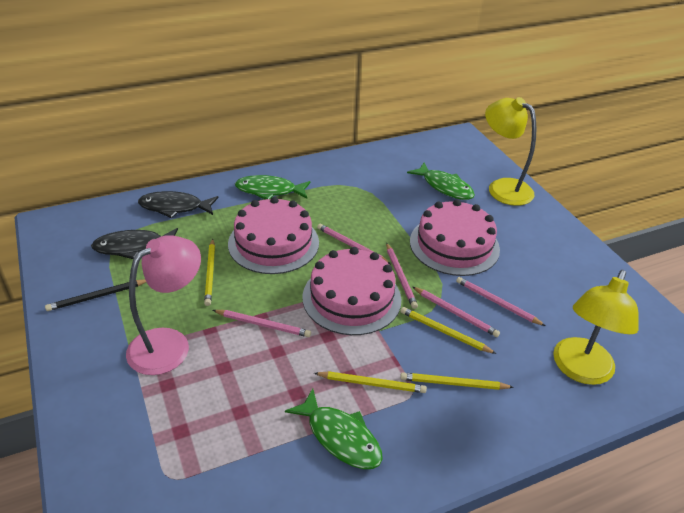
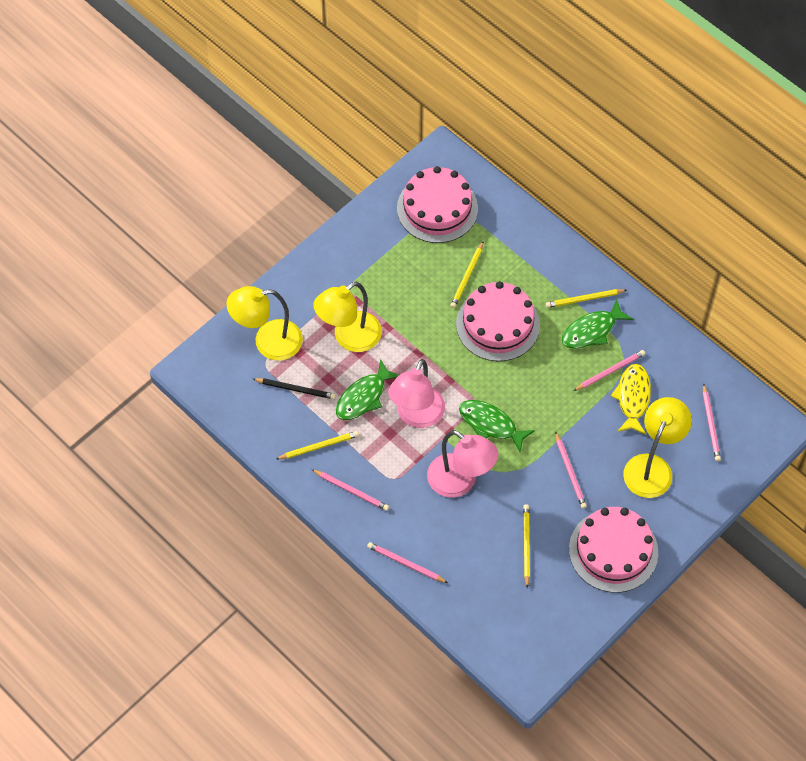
black fish: 2 -> 0
pink lamp: 1 -> 2
yellow fish: 0 -> 1
yellow lamp: 2 -> 3

